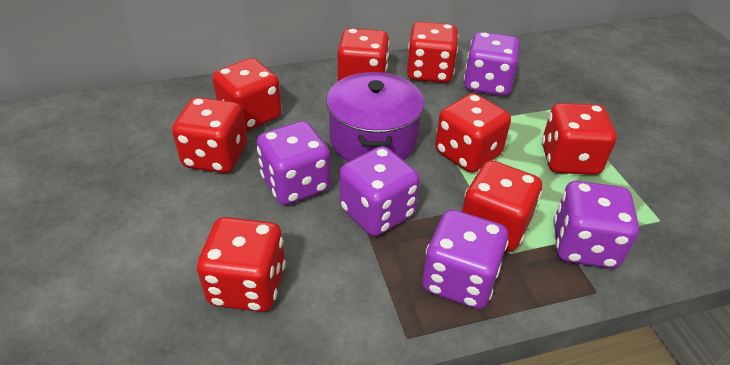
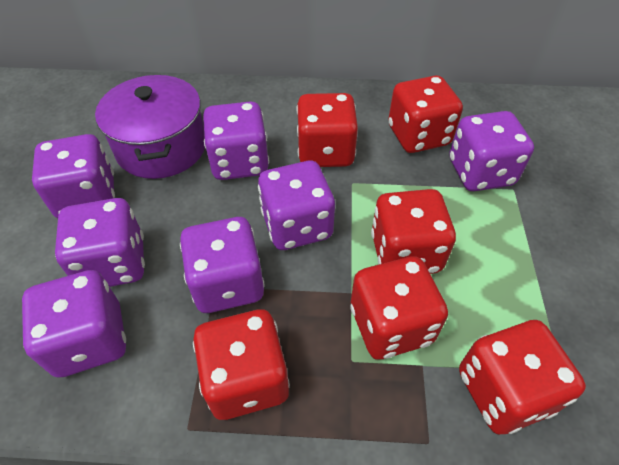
purple dice: 5 -> 7
red dice: 8 -> 6

